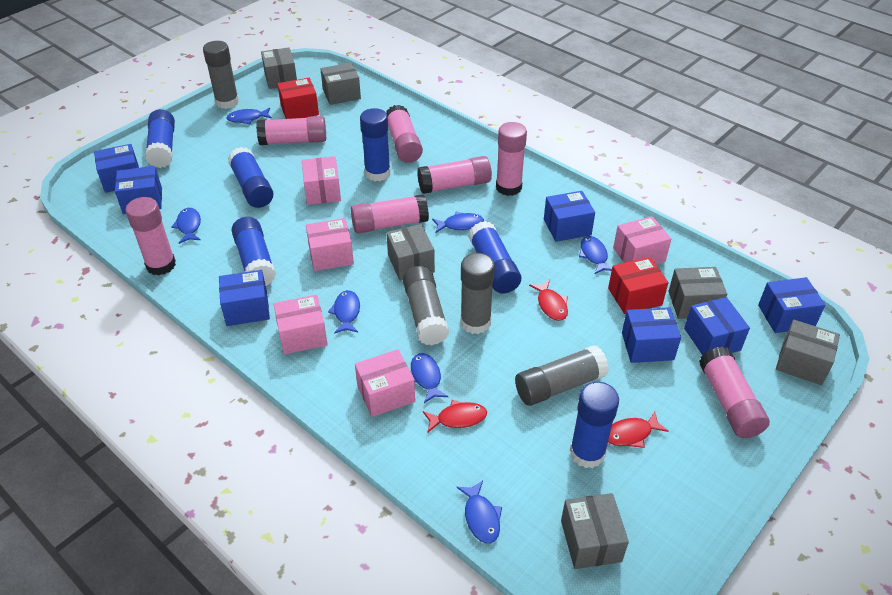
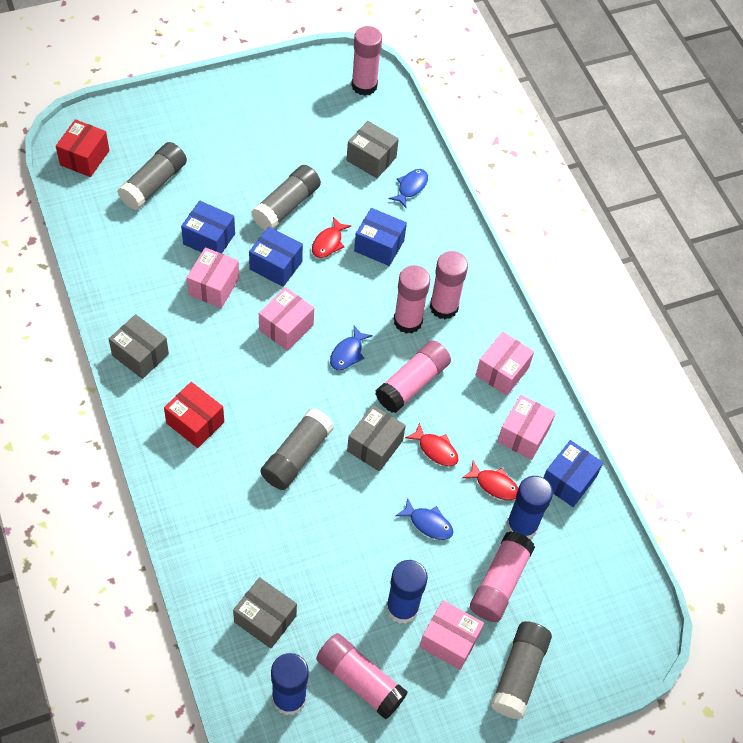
blue box: 7 -> 4
blue fish: 7 -> 3
blue glue stick: 6 -> 3
grey box: 6 -> 4
pink glue stick: 7 -> 6

